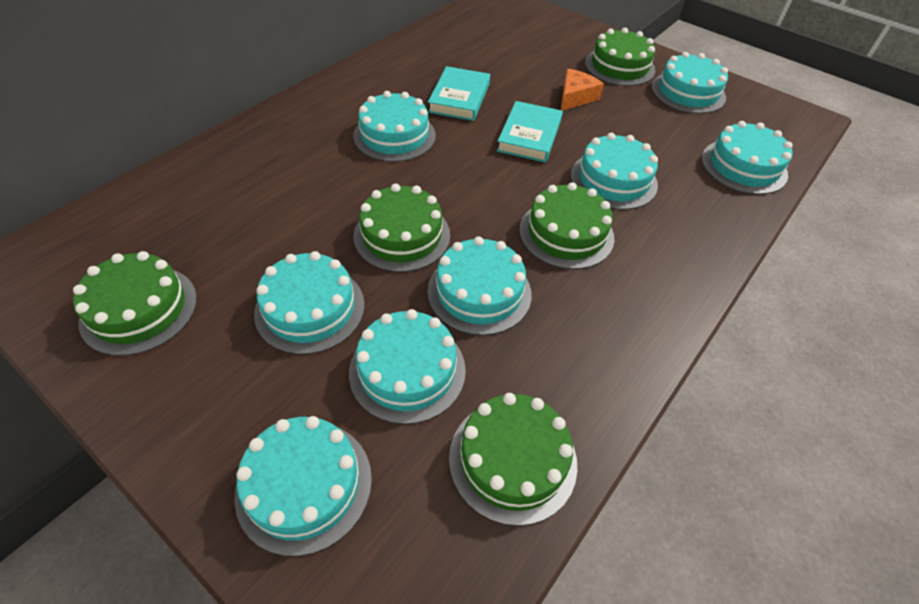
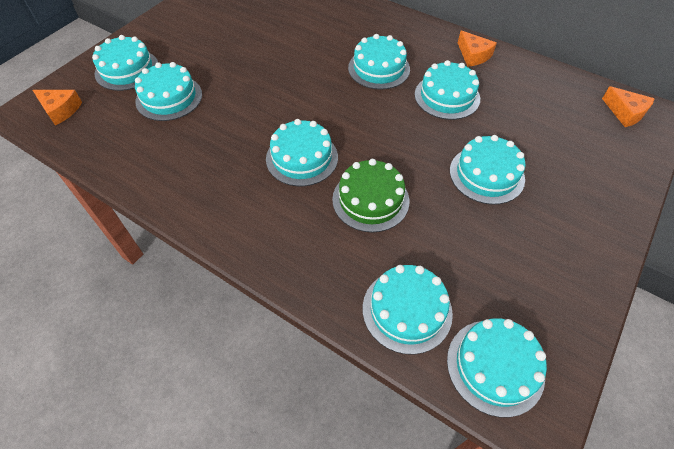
green cake: 5 -> 1
orange cheese: 1 -> 3
turquoise book: 2 -> 0

